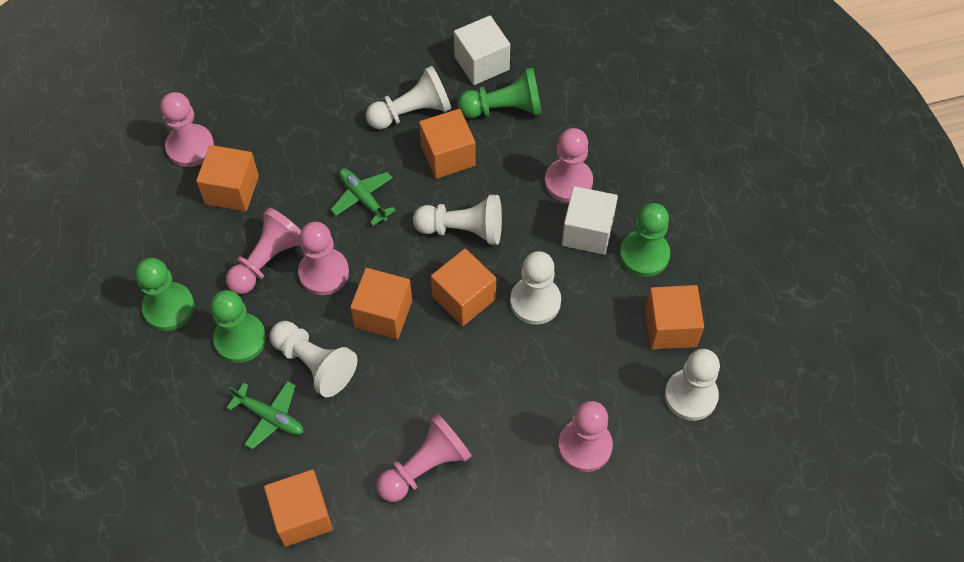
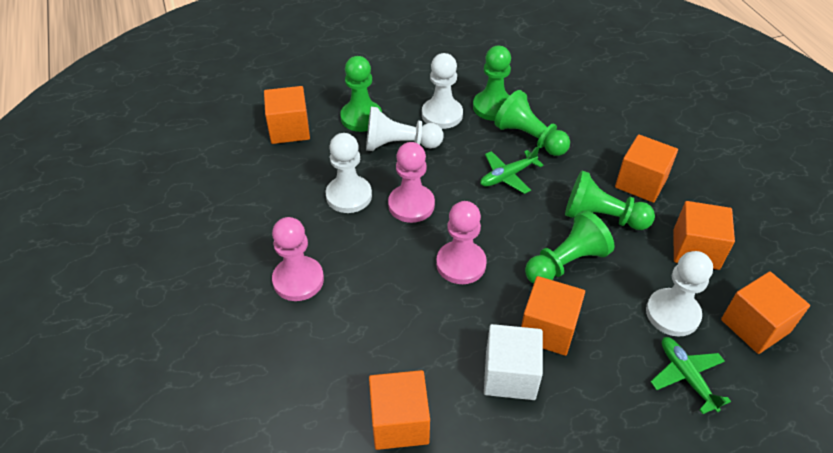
green pawn: 4 -> 5
pink pawn: 6 -> 3
white cube: 2 -> 1
white pawn: 5 -> 4

